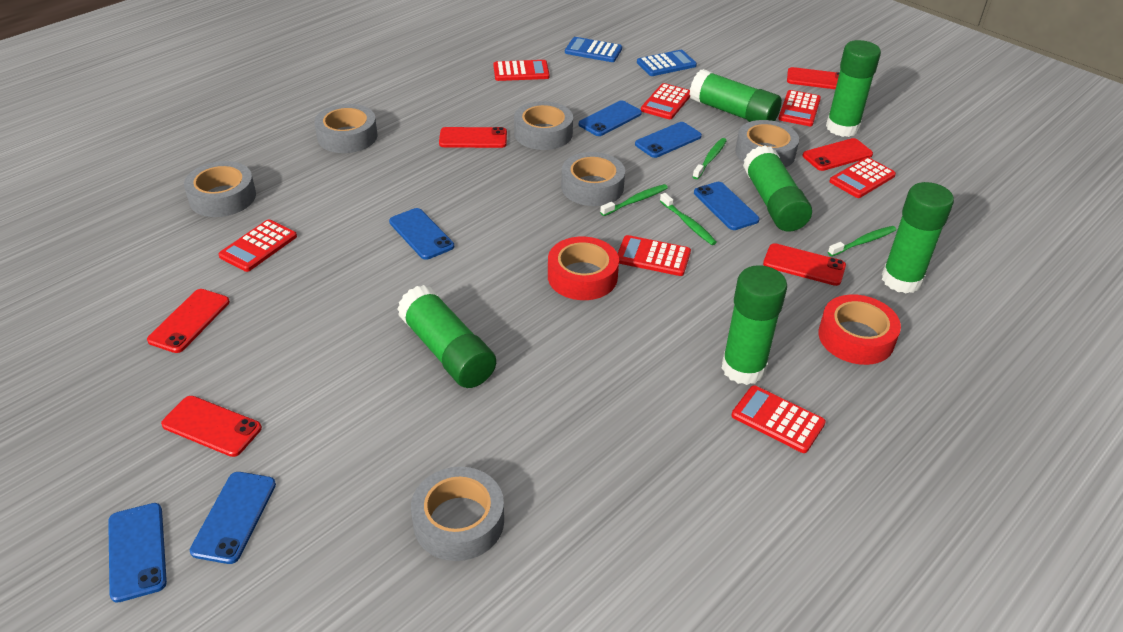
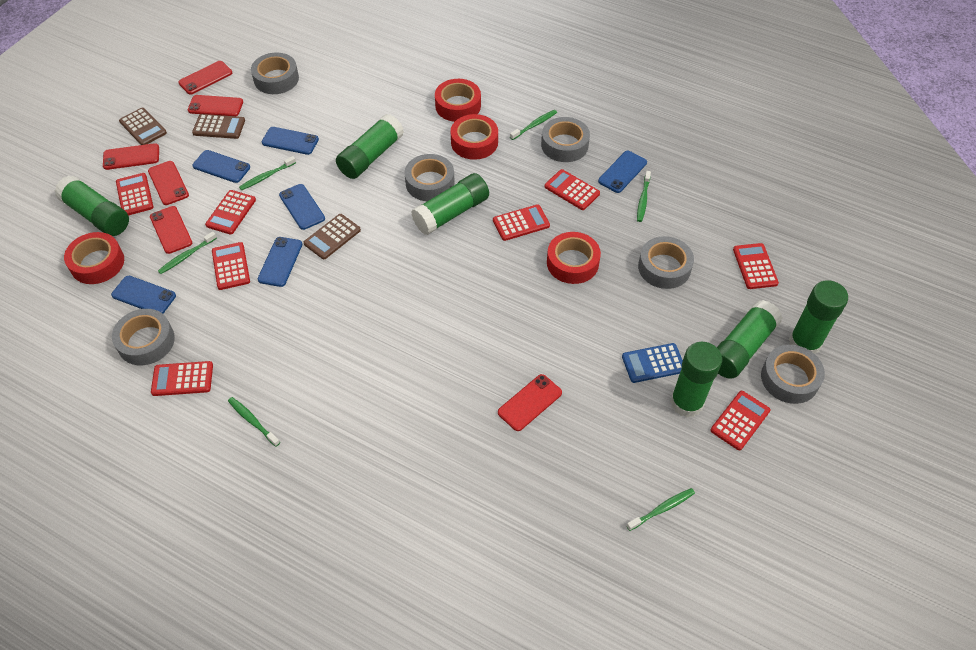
blue calculator: 2 -> 1
brown calculator: 0 -> 3
green toothbrush: 4 -> 6
red calculator: 7 -> 8
red tape: 2 -> 4

